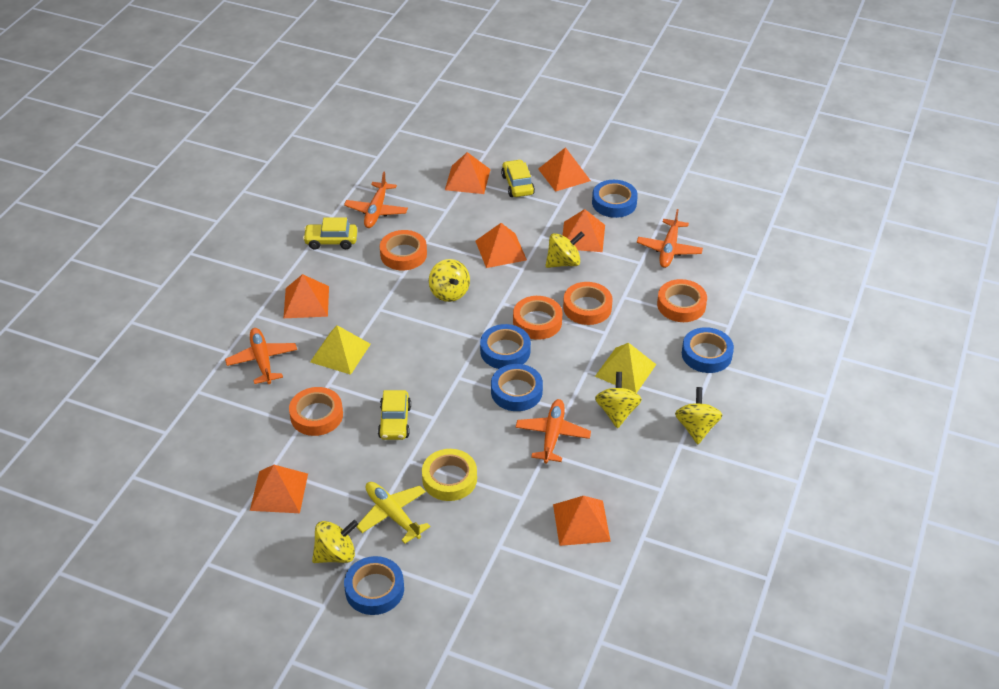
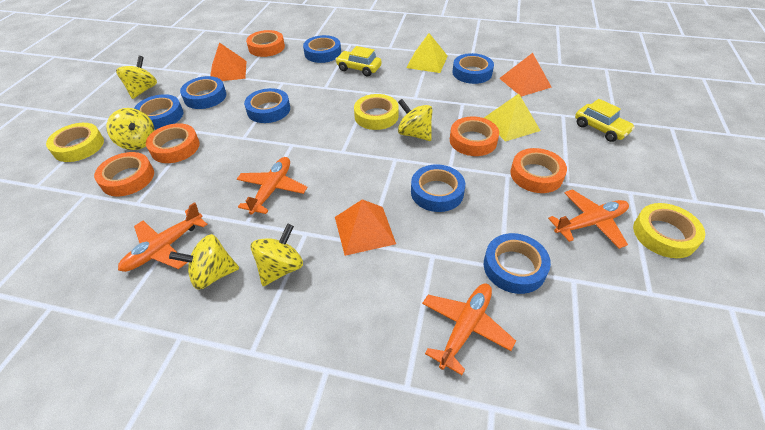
blue tape: 5 -> 7
orange pyramid: 7 -> 3
yellow car: 3 -> 2
yellow plane: 1 -> 0
yellow tape: 1 -> 3

